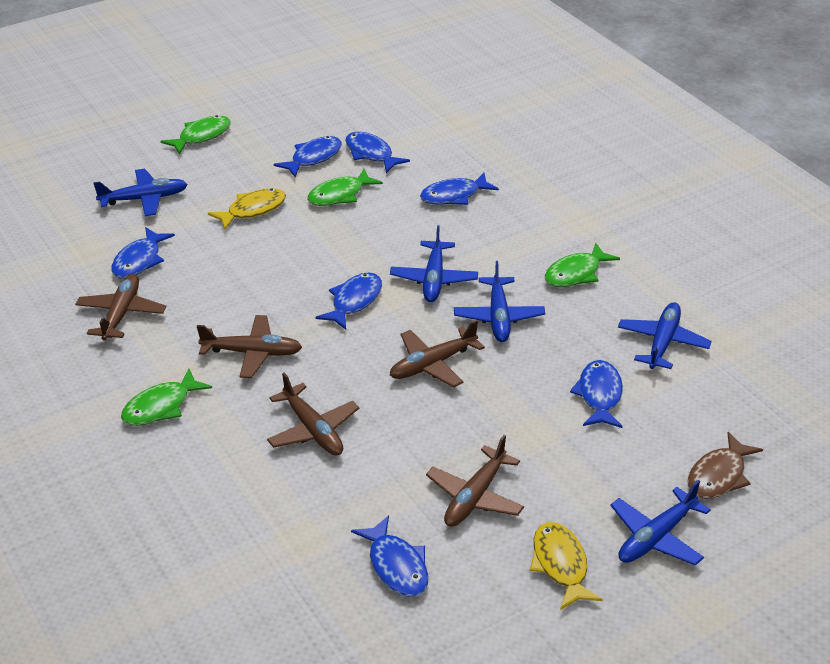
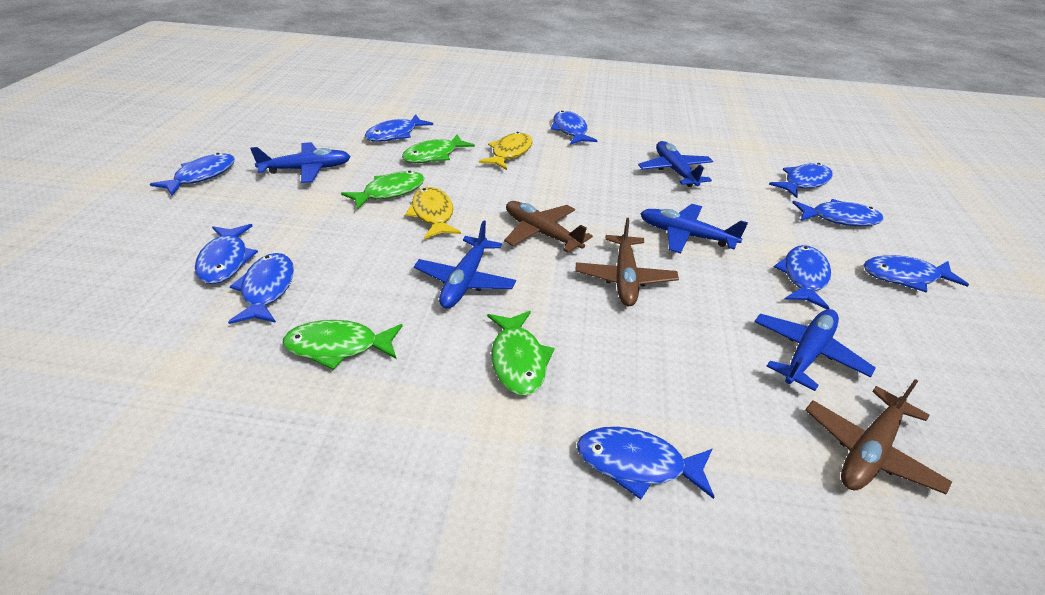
blue fish: 7 -> 10
brown fish: 1 -> 0
brown plane: 5 -> 3

